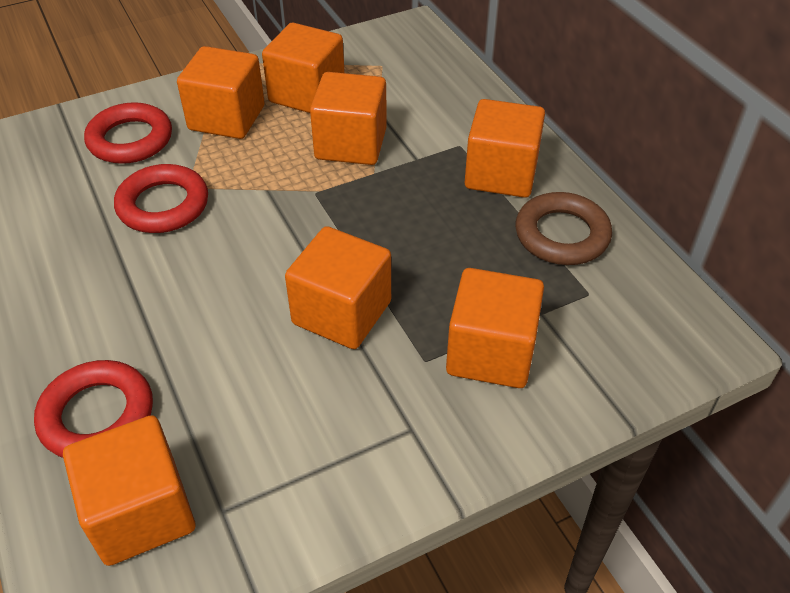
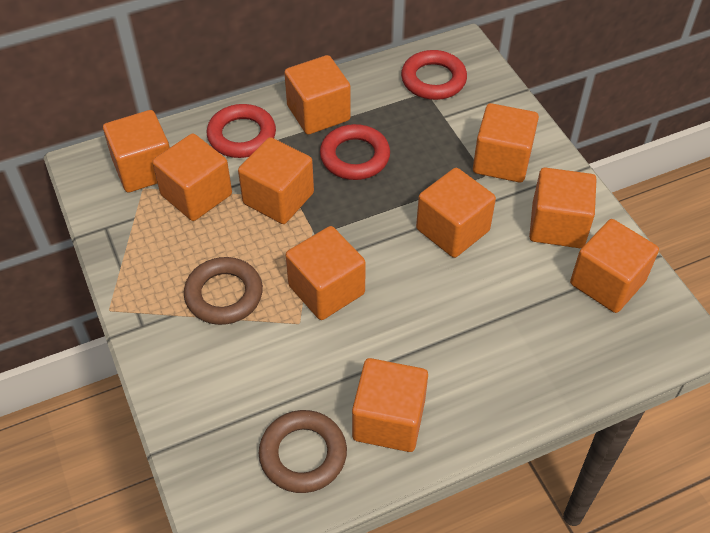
brown ring: 1 -> 2
orange cube: 7 -> 10

